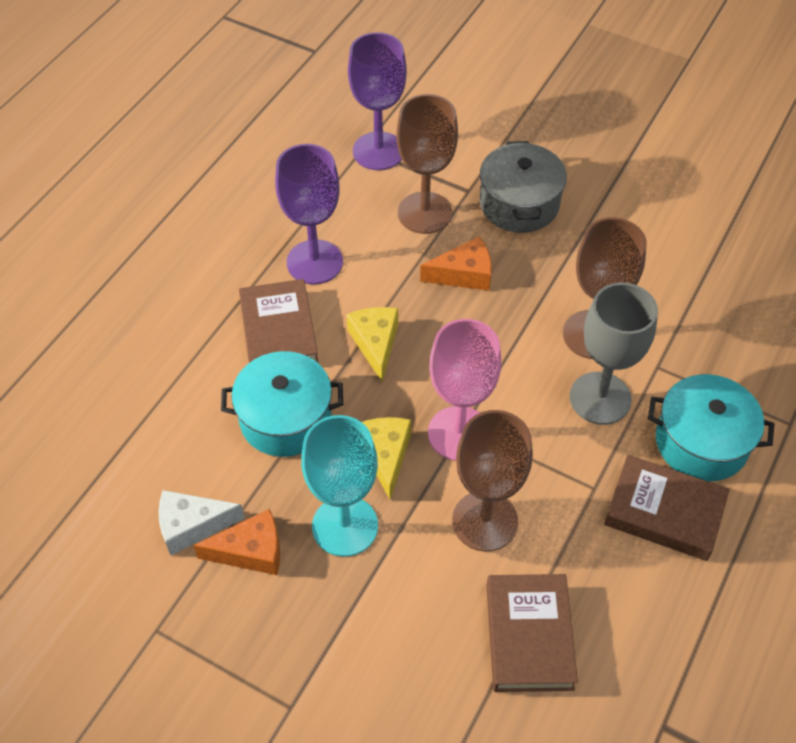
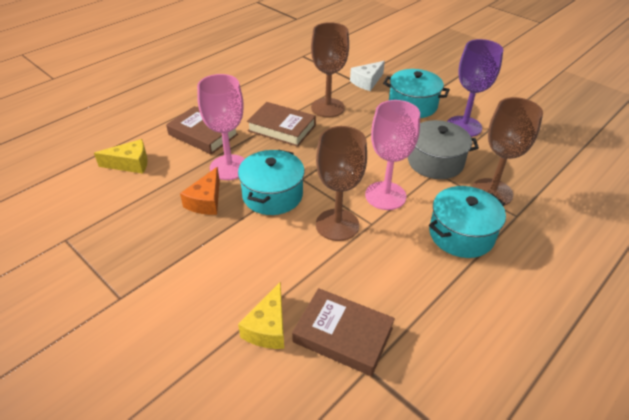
grey goblet: 1 -> 0
orange cheese: 2 -> 1
pink goblet: 1 -> 2
purple goblet: 2 -> 1
turquoise goblet: 1 -> 0
turquoise pot: 2 -> 3

